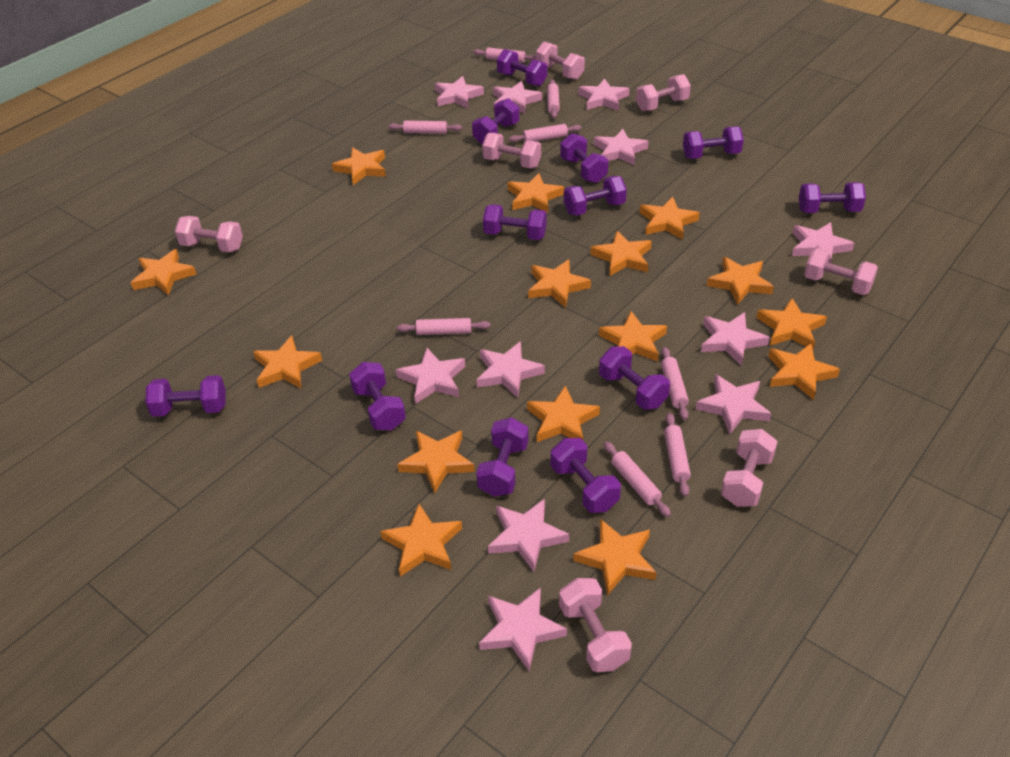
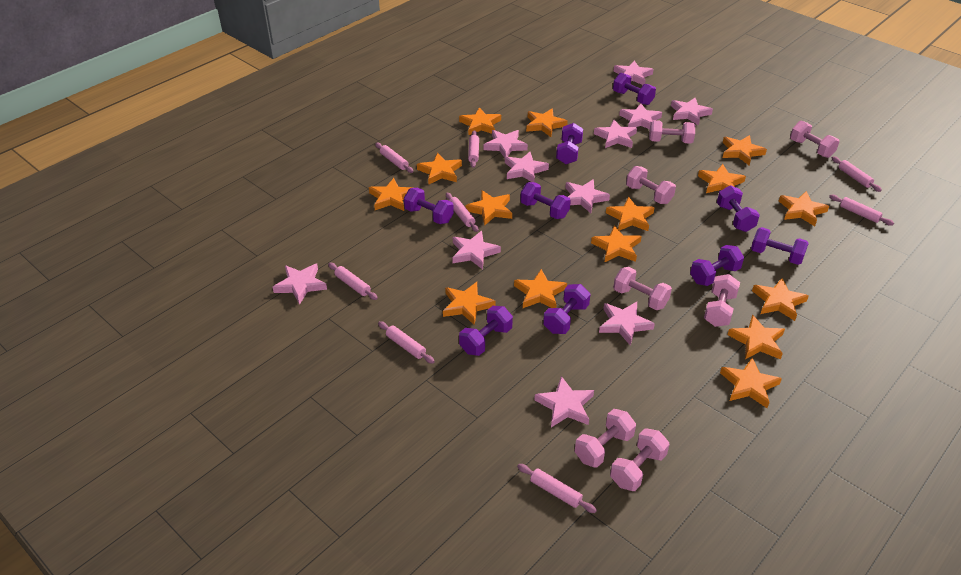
purple dumbbell: 12 -> 9

